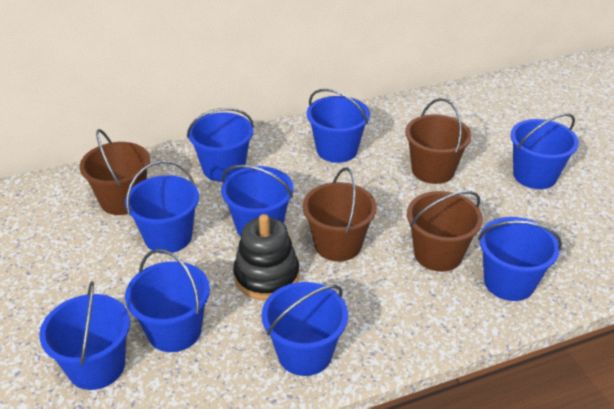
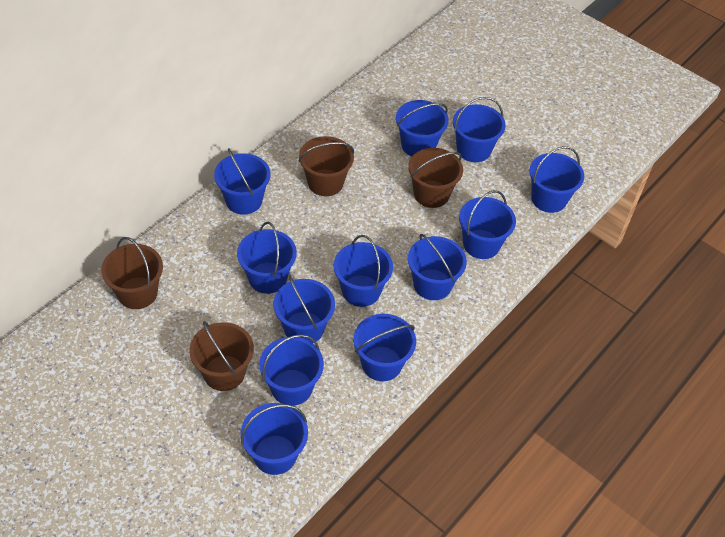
black stacking toy: 1 -> 0
blue bucket: 9 -> 12

